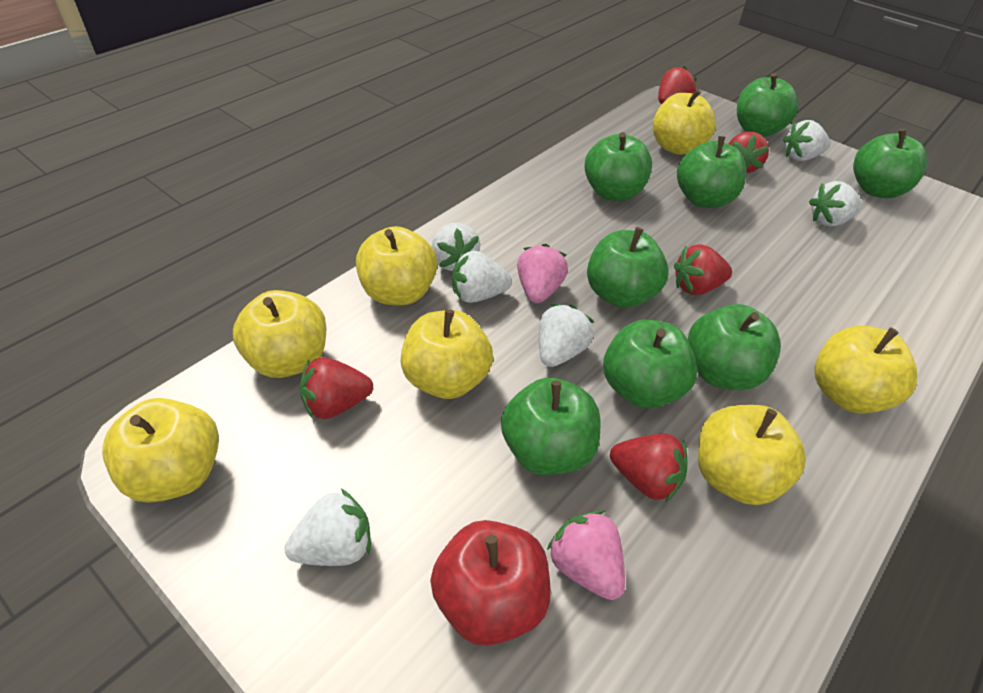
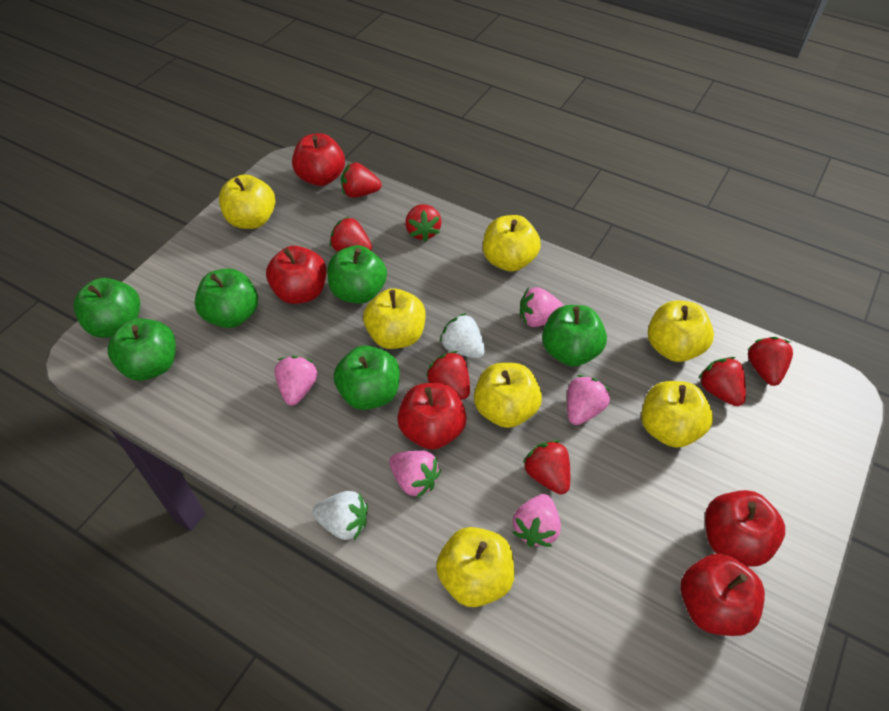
green apple: 8 -> 6
pink strawberry: 2 -> 5
red apple: 1 -> 5
red strawberry: 5 -> 7
white strawberry: 6 -> 2

